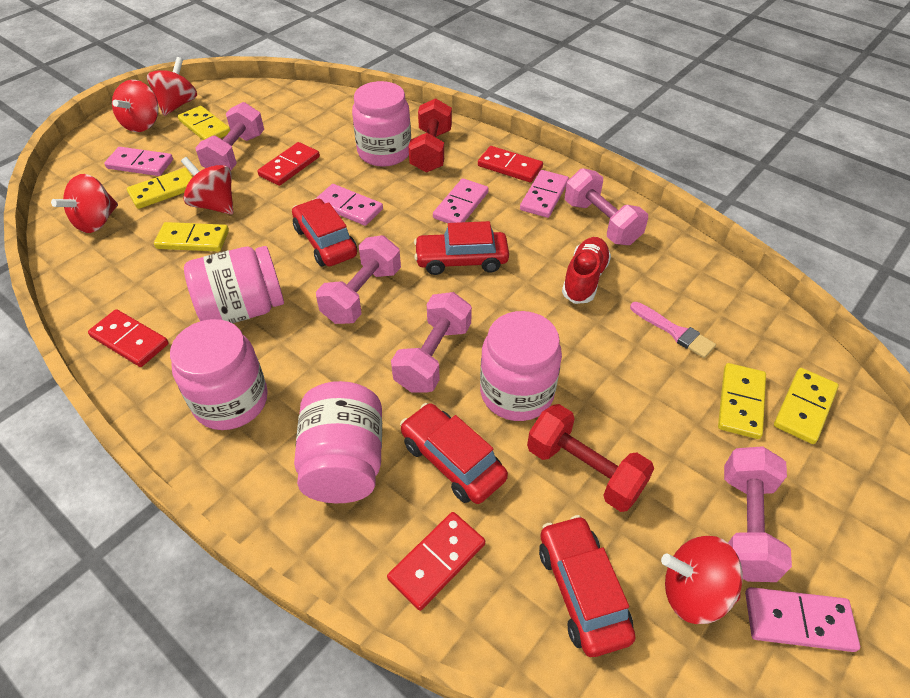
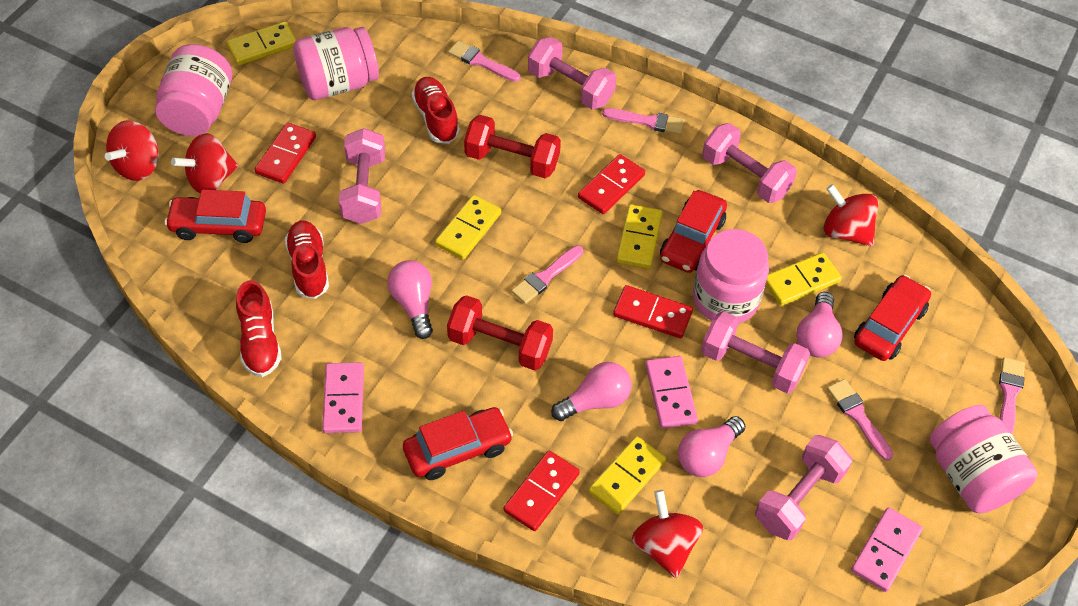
pink brush: 1 -> 5
pink domino: 5 -> 3
pink jar: 5 -> 4
pink light bulb: 0 -> 4
red shoe: 1 -> 3
red spinning top: 5 -> 4

